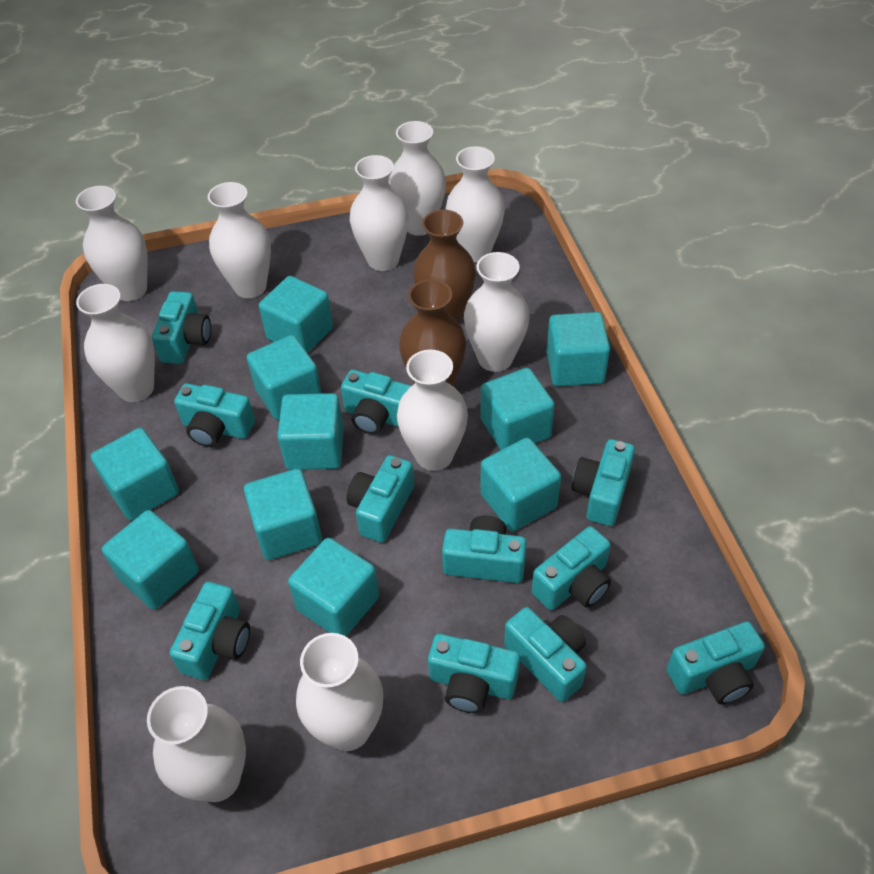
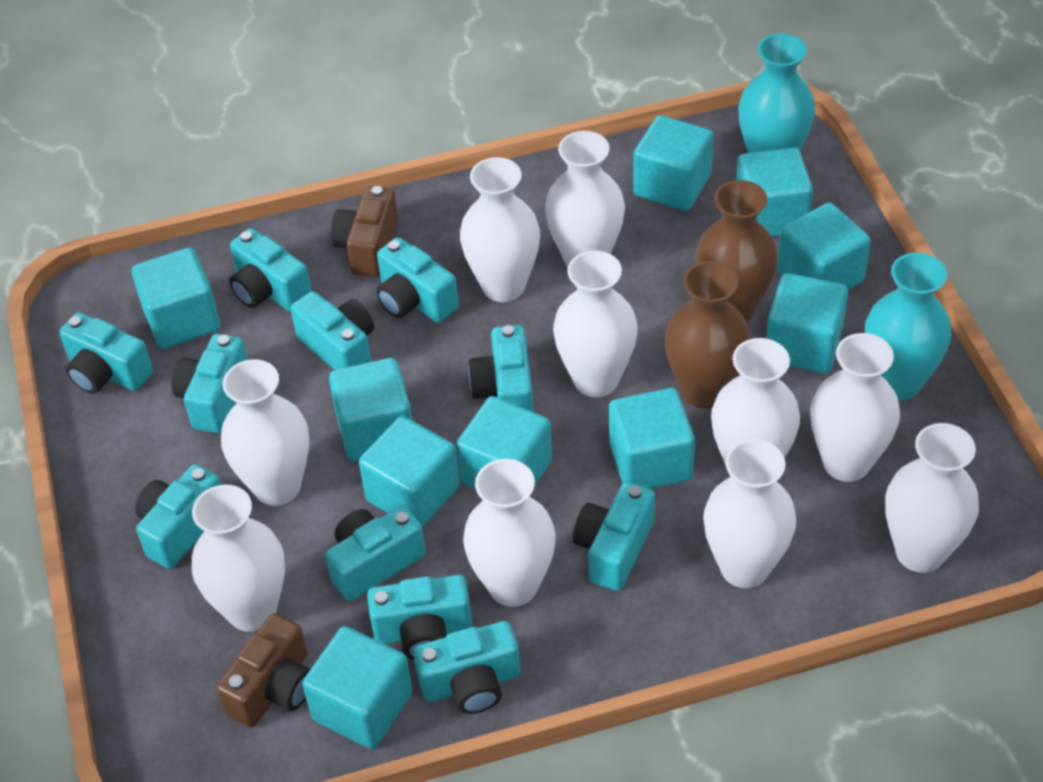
brown camera: 0 -> 2
turquoise vase: 0 -> 2

